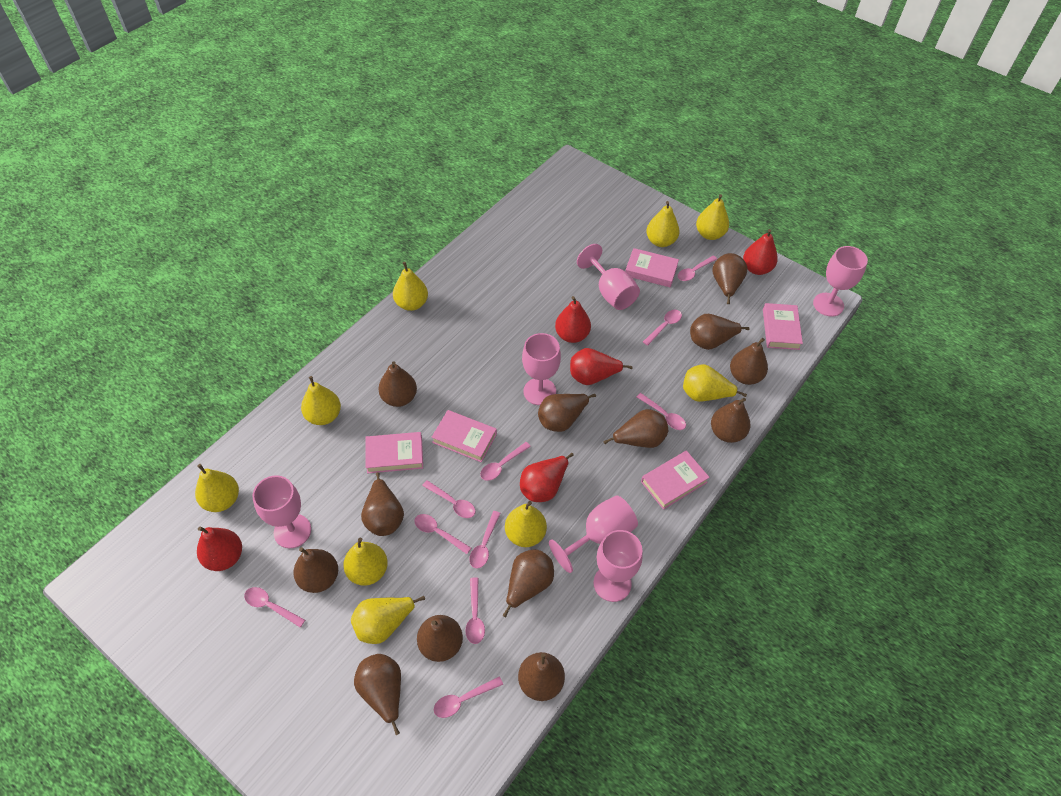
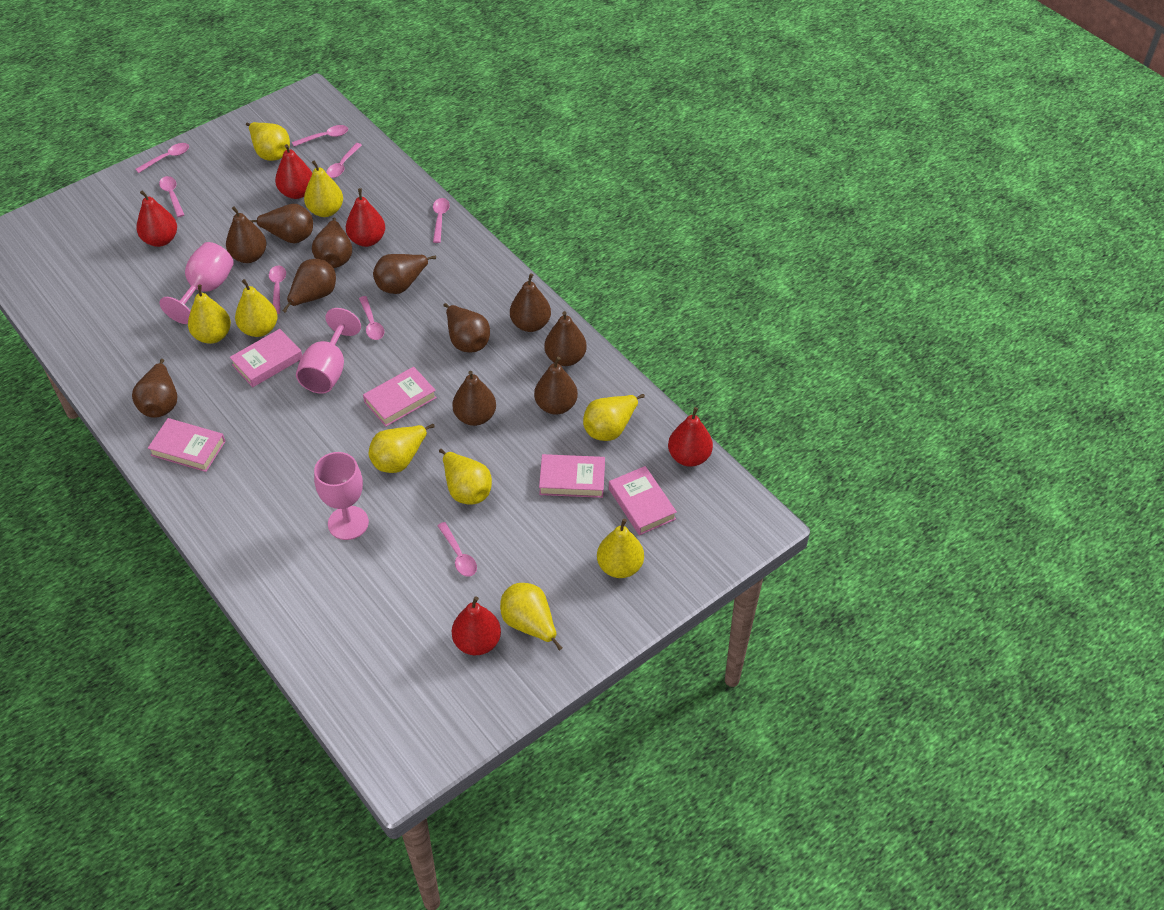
brown pear: 13 -> 11
pink goblet: 6 -> 3
pink spoon: 10 -> 8

